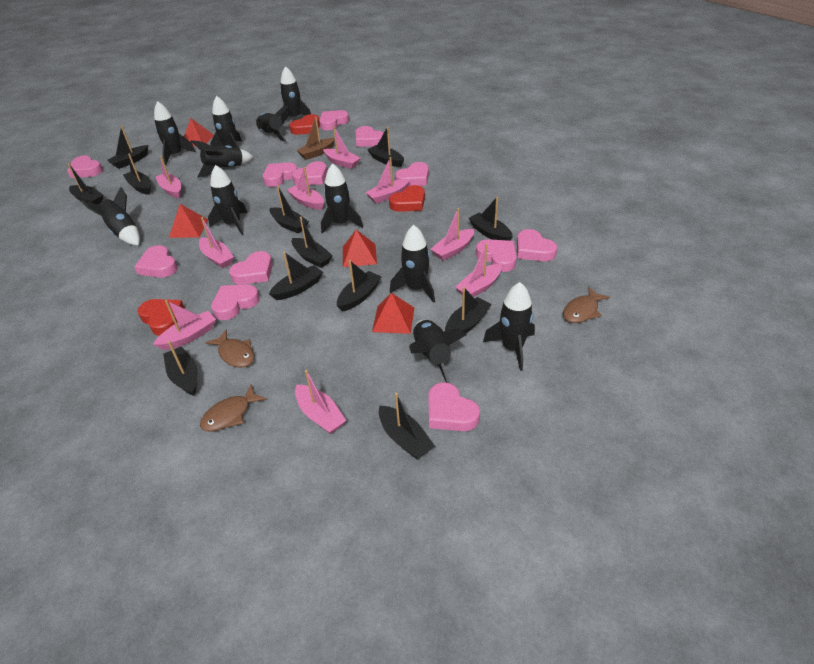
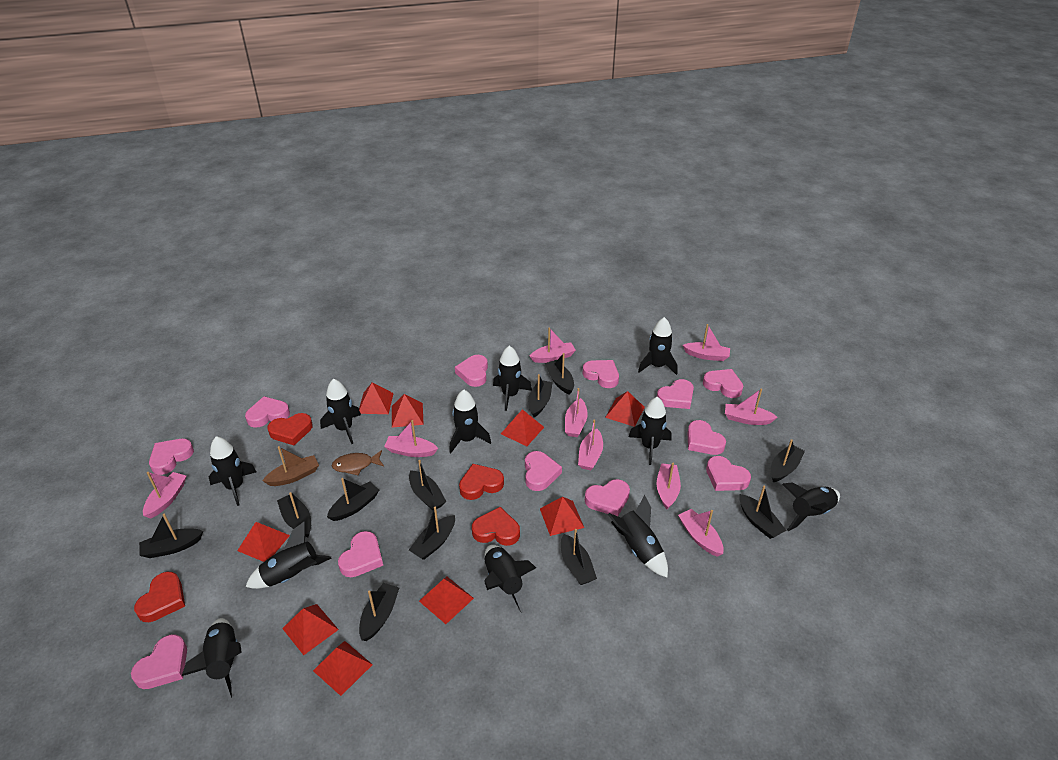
black boat: 12 -> 11
brown fish: 3 -> 1
red heart: 3 -> 4
red pyramid: 4 -> 9

